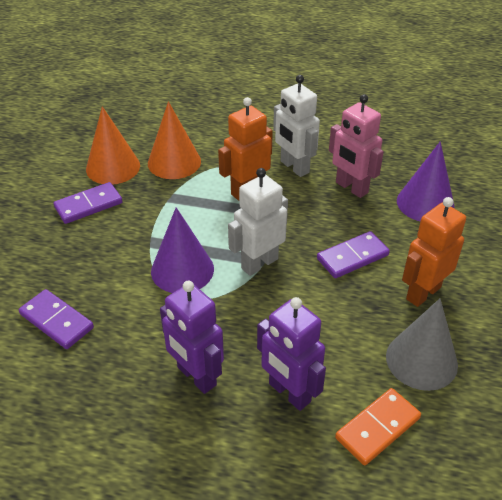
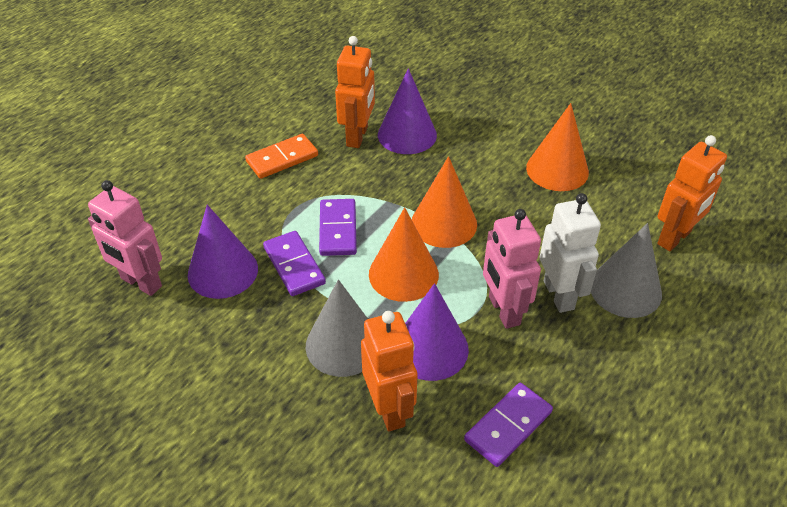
grey cone: 1 -> 2
orange cone: 2 -> 3
orange robot: 2 -> 3
pink robot: 1 -> 2
purple cone: 2 -> 3
purple robot: 2 -> 0
white robot: 2 -> 1

